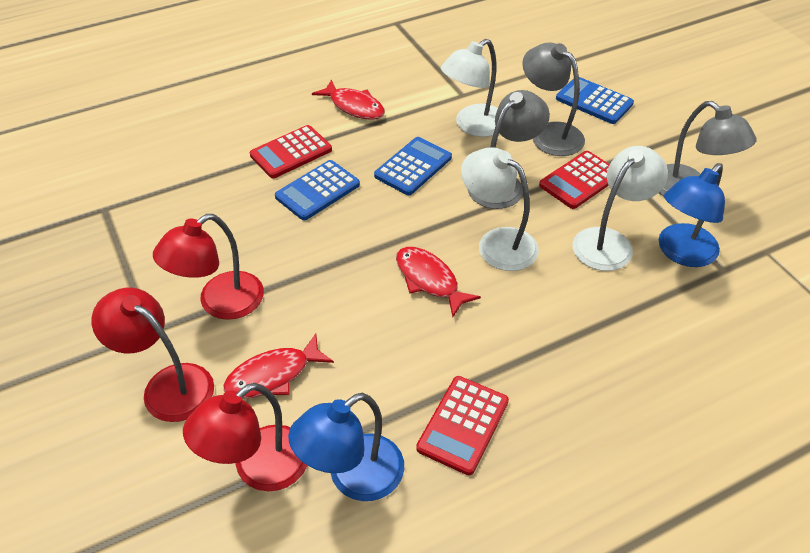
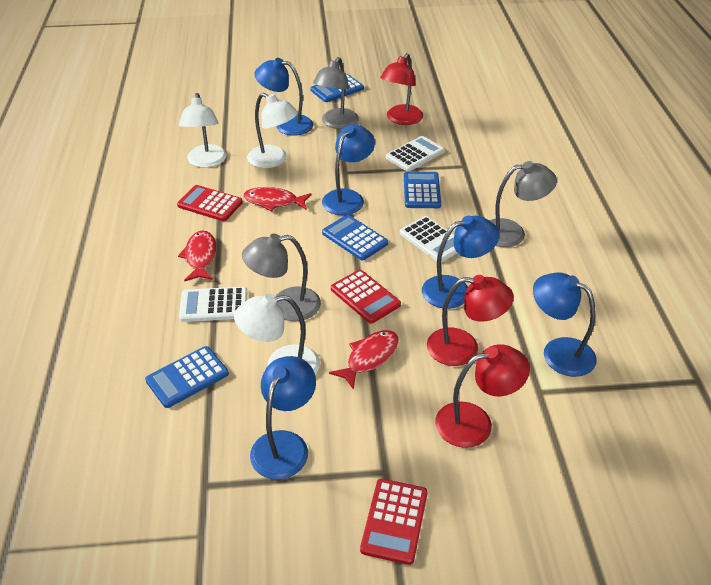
blue calculator: 3 -> 4
blue lamp: 2 -> 5
white calculator: 0 -> 3

